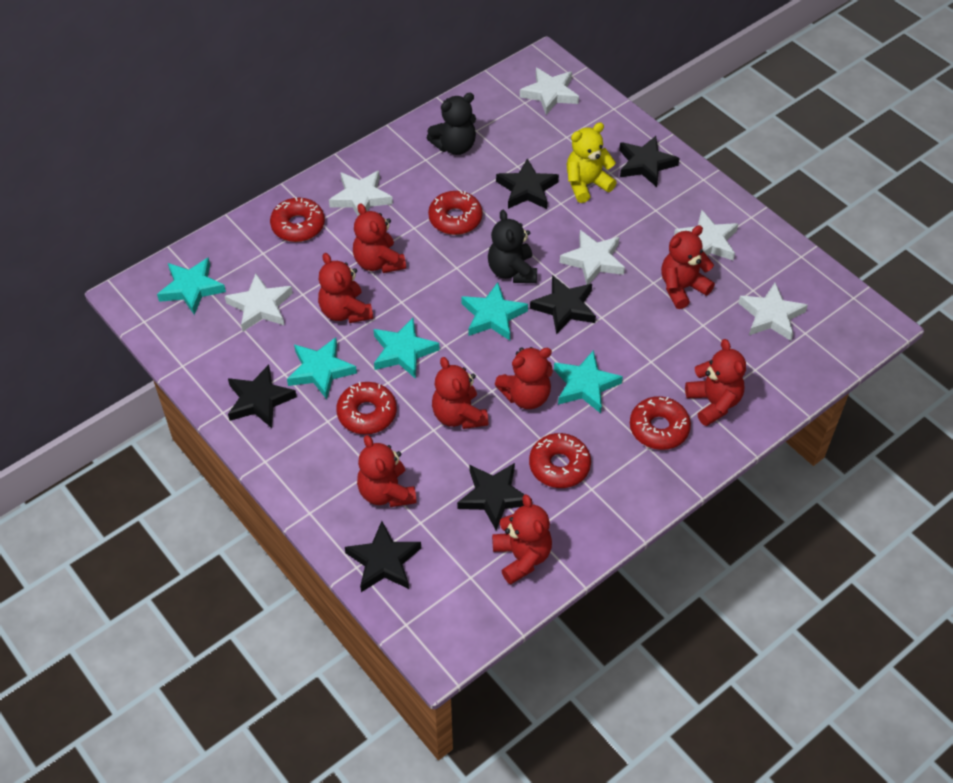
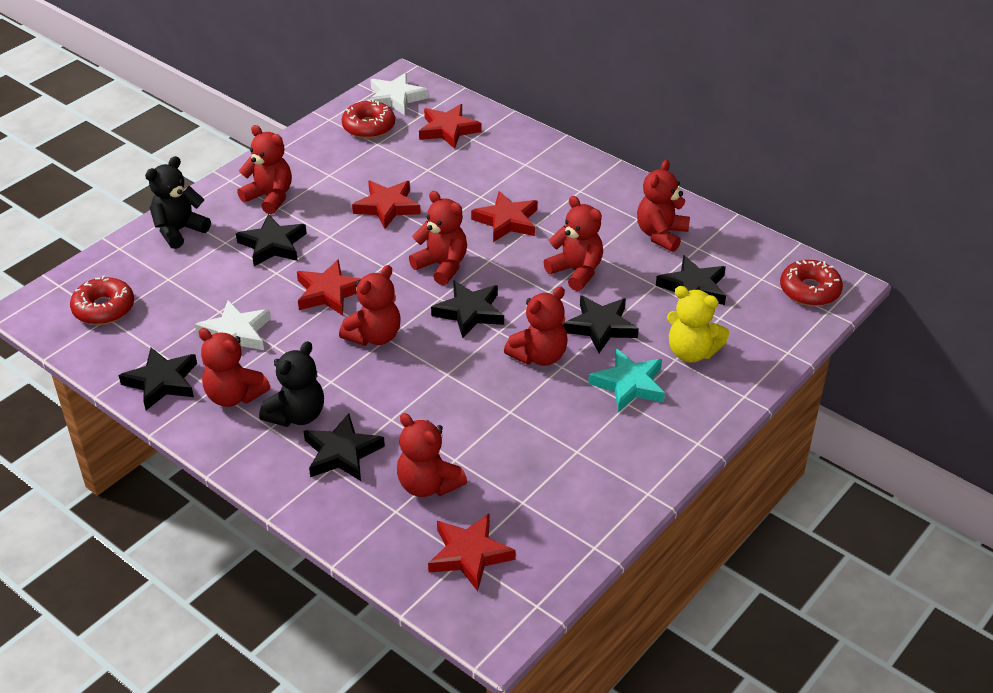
red donut: 5 -> 3
red star: 0 -> 5
turquoise star: 5 -> 1
white star: 6 -> 2

